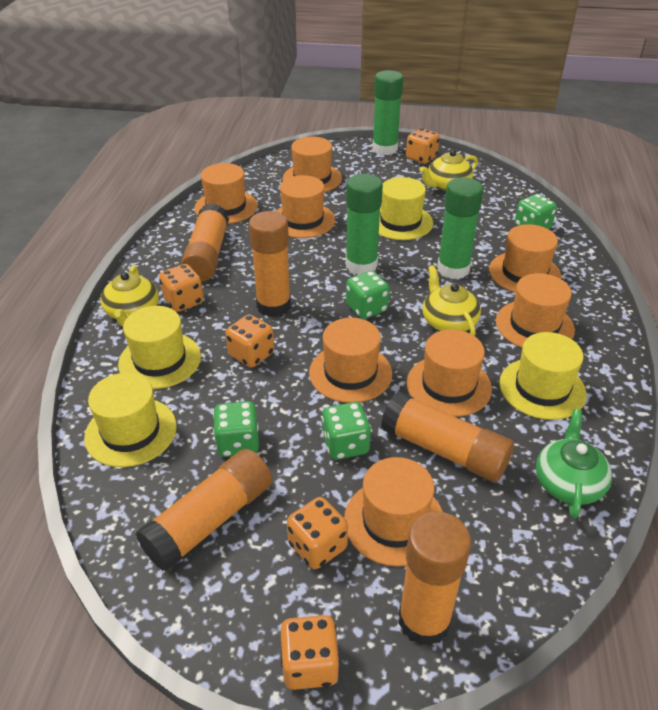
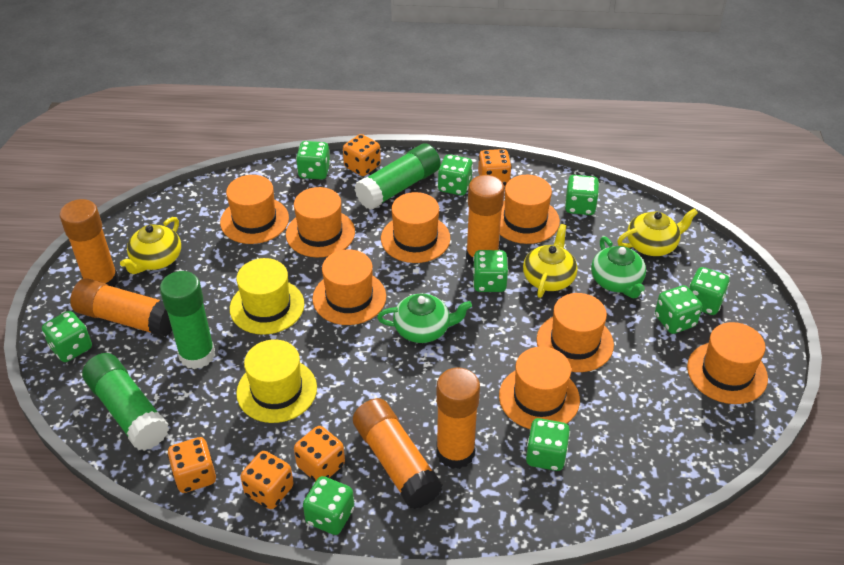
green dice: 4 -> 9
green teapot: 1 -> 2
yellow hat: 4 -> 2

